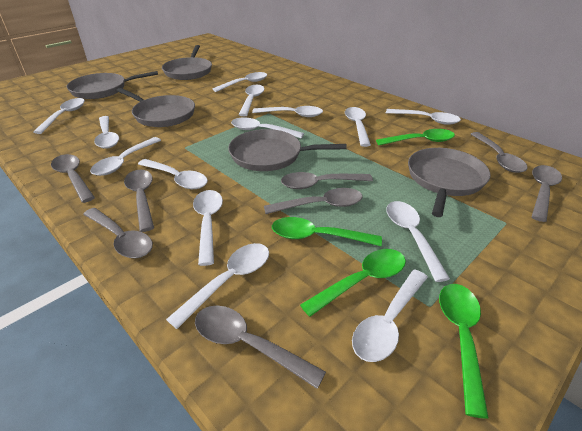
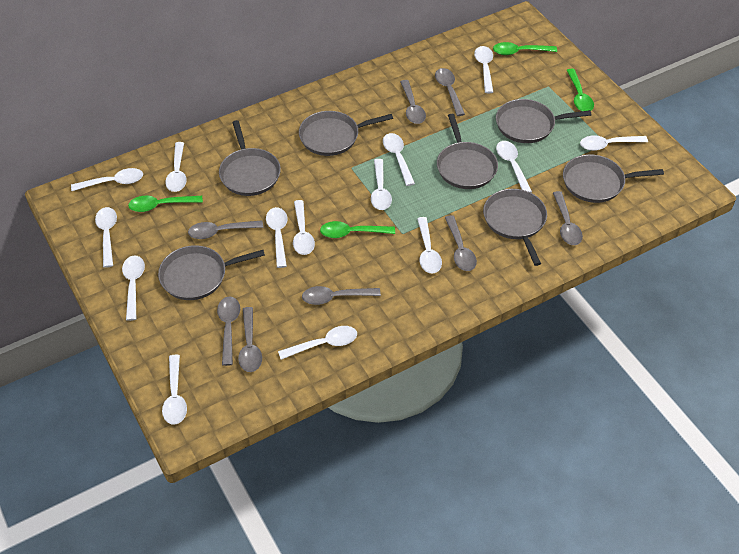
grey pan: 5 -> 7

